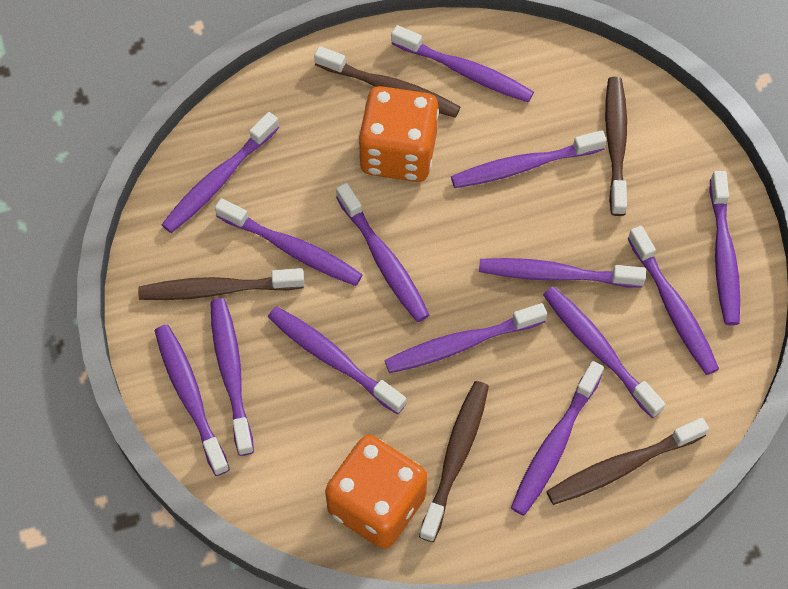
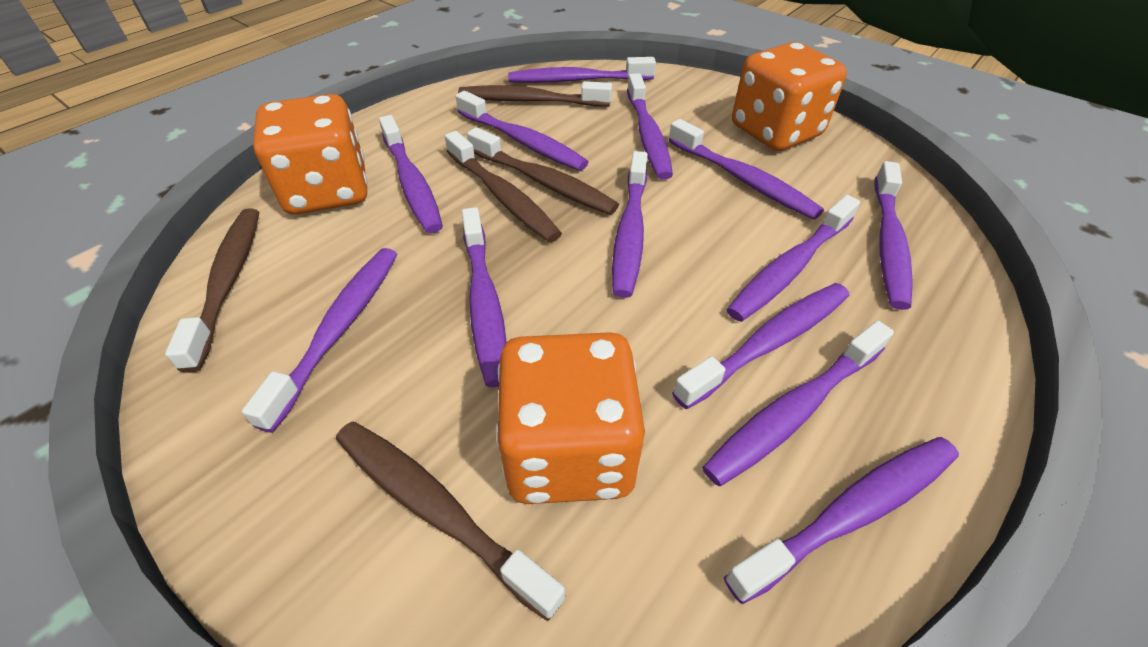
orange dice: 2 -> 3
purple toothbrush: 14 -> 13

